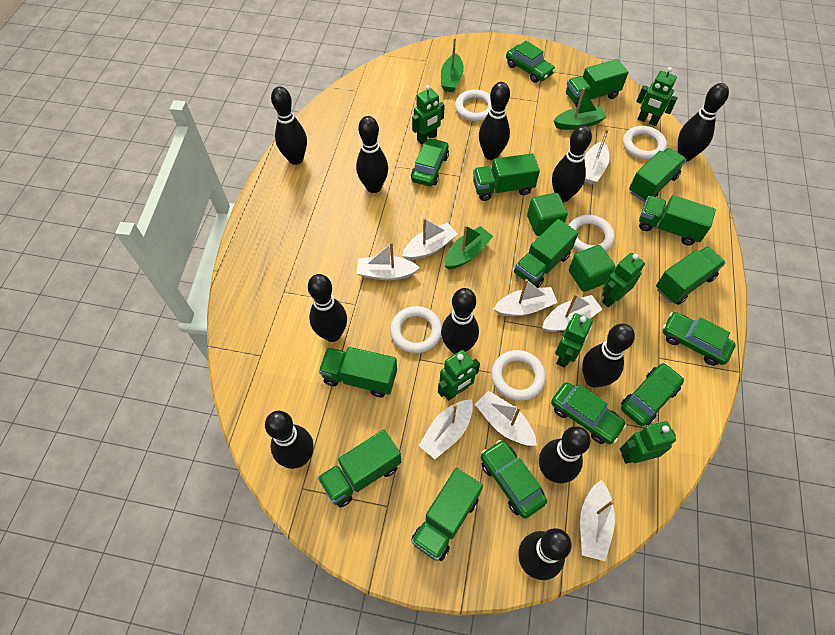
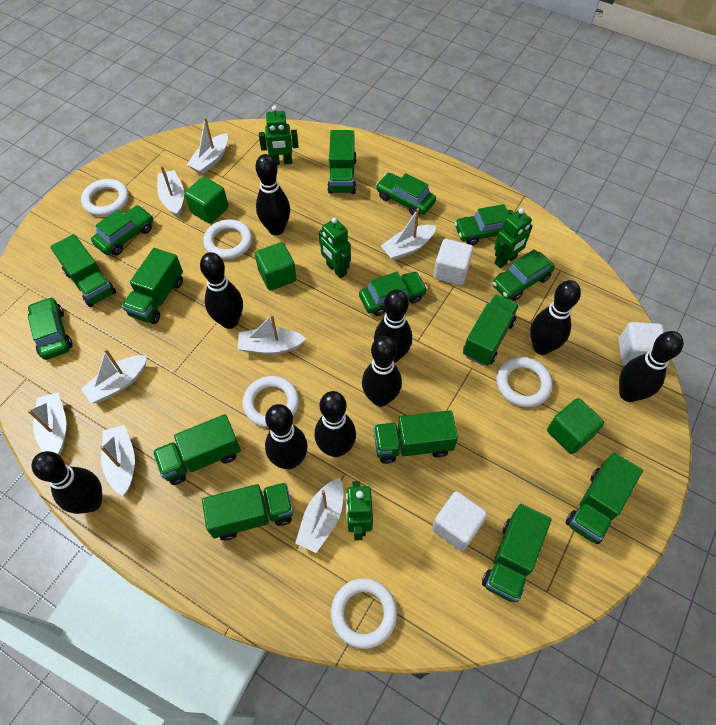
black bowling pin: 11 -> 9
green boat: 3 -> 0
green cube: 2 -> 3
green robot: 6 -> 4
white cube: 0 -> 3

